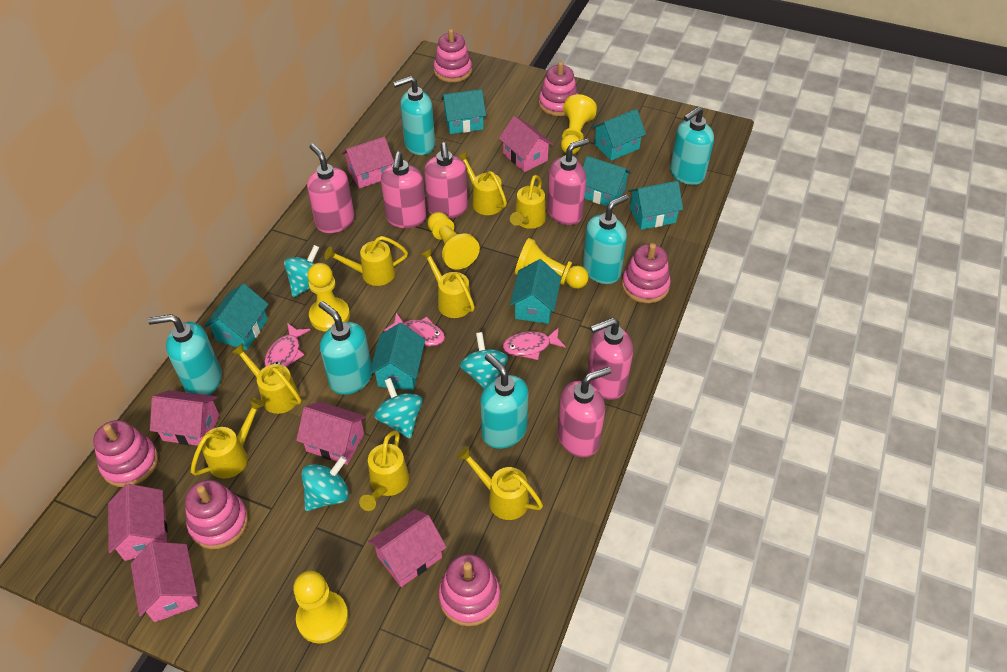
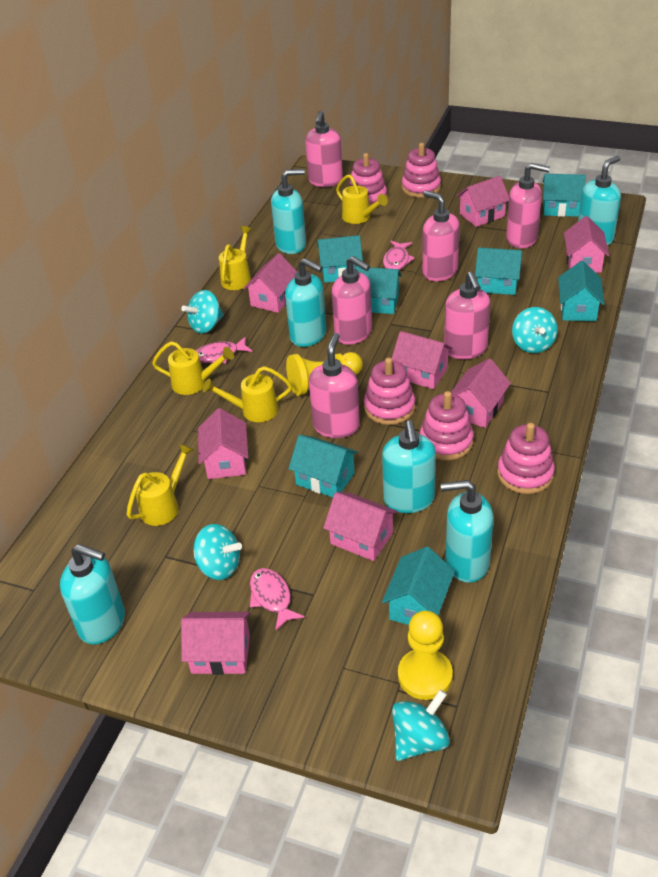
pink house: 7 -> 8
pink stacking toy: 6 -> 5
yellow pawn: 5 -> 2
yellow watering can: 8 -> 5

